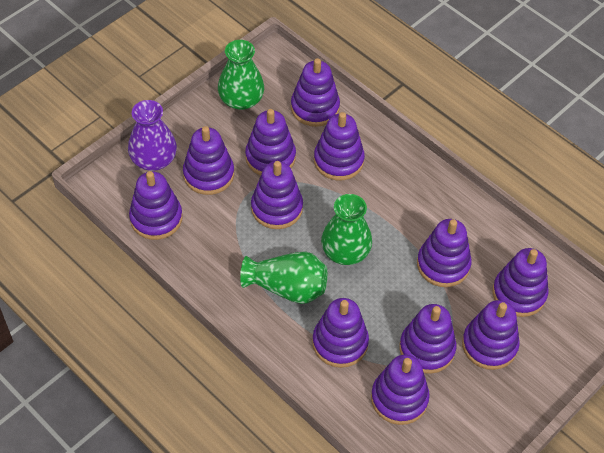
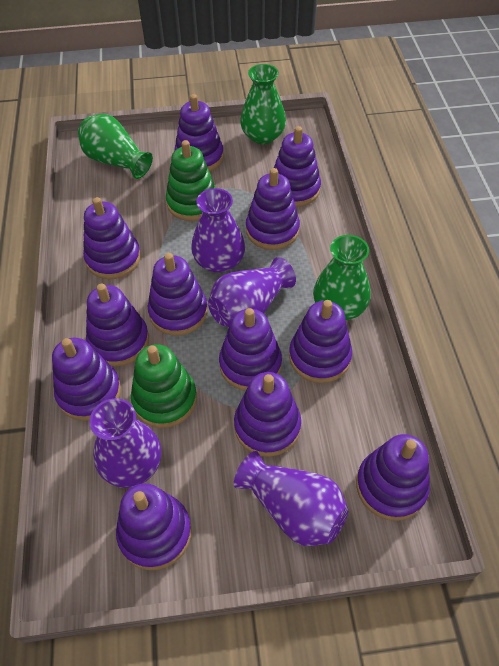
green stacking toy: 0 -> 2
purple vase: 1 -> 4

